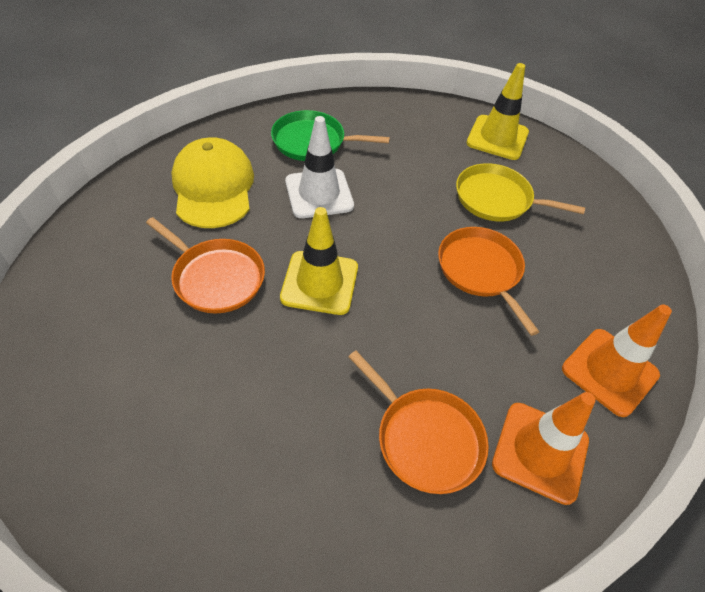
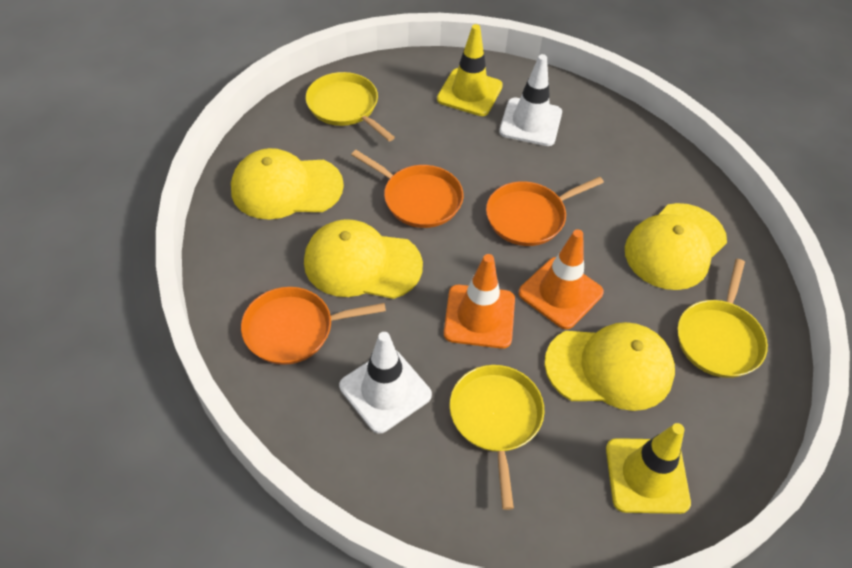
green pan: 1 -> 0
white traffic cone: 1 -> 2
yellow cap: 1 -> 4
yellow pan: 1 -> 3

